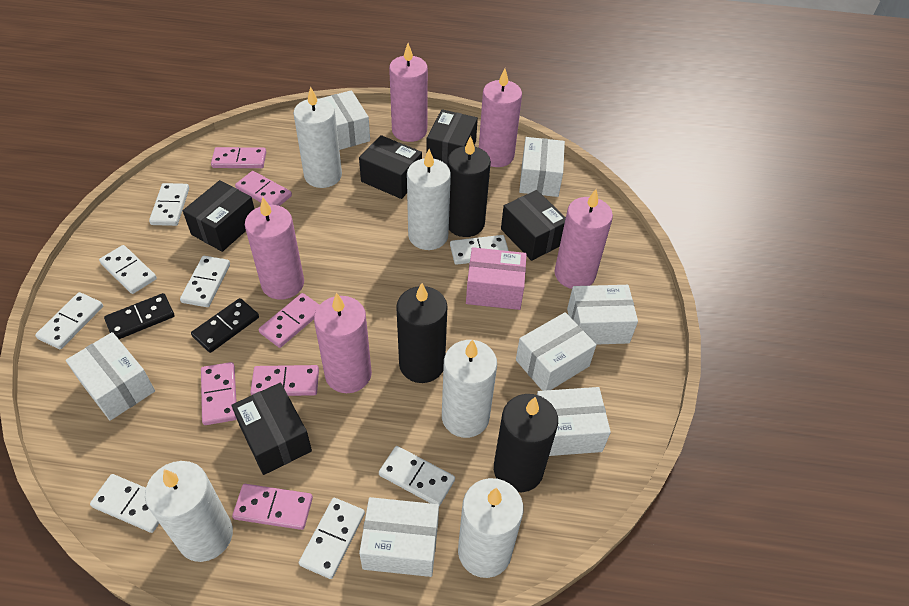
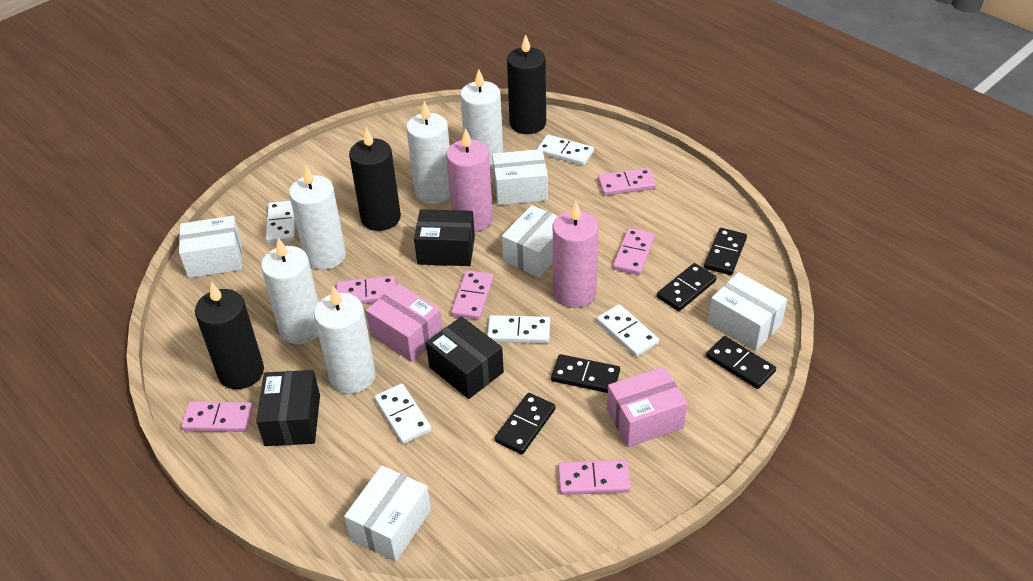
black box: 5 -> 3
black domino: 2 -> 5
pink box: 1 -> 2
pink candle: 5 -> 2
white box: 7 -> 5
white domino: 8 -> 5

